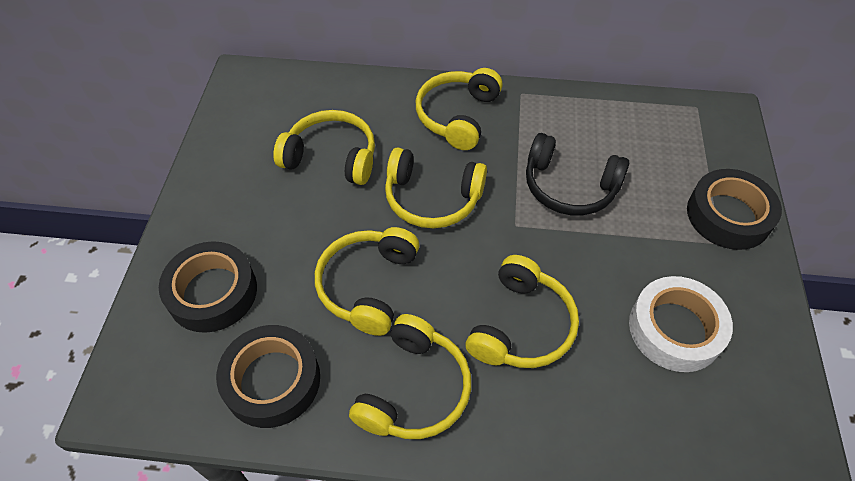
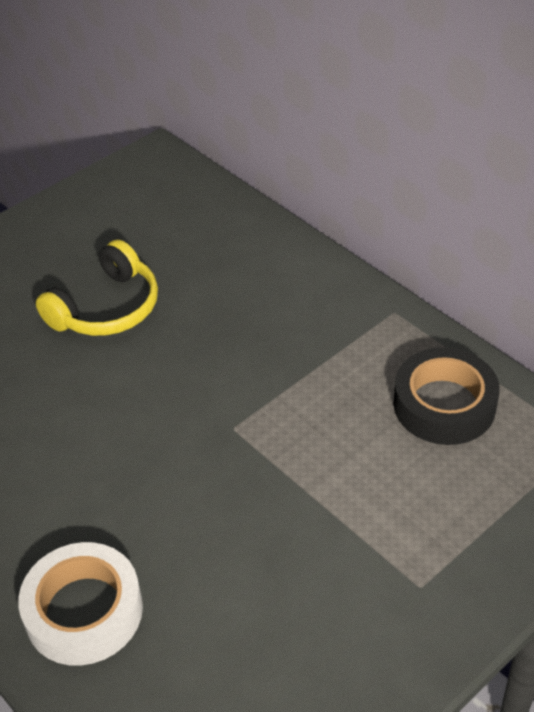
black headphones: 1 -> 0
black tape: 3 -> 1
yellow headphones: 6 -> 1

